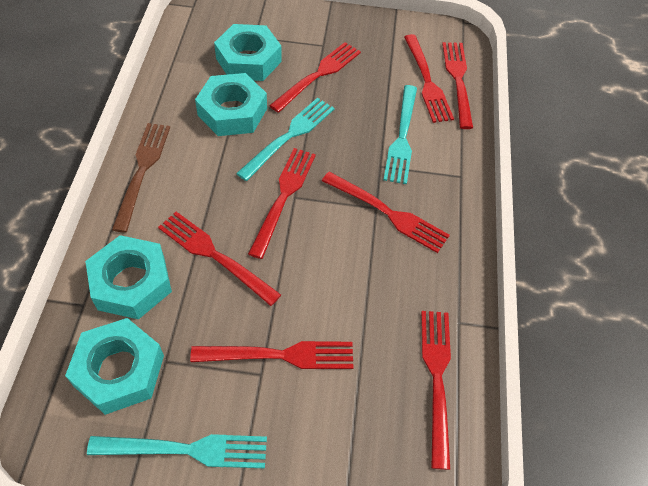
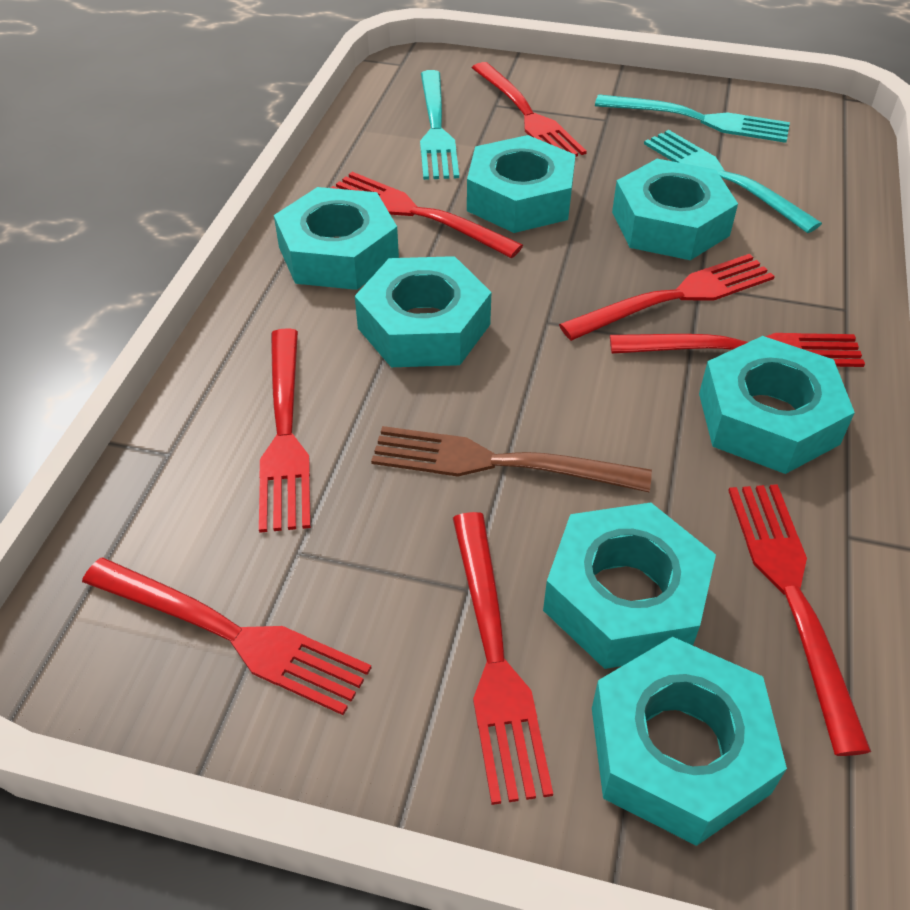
turquoise nut: 4 -> 7

